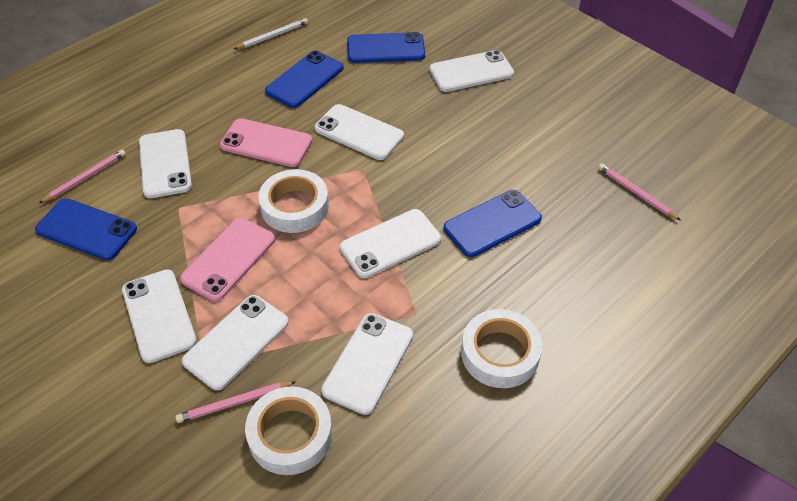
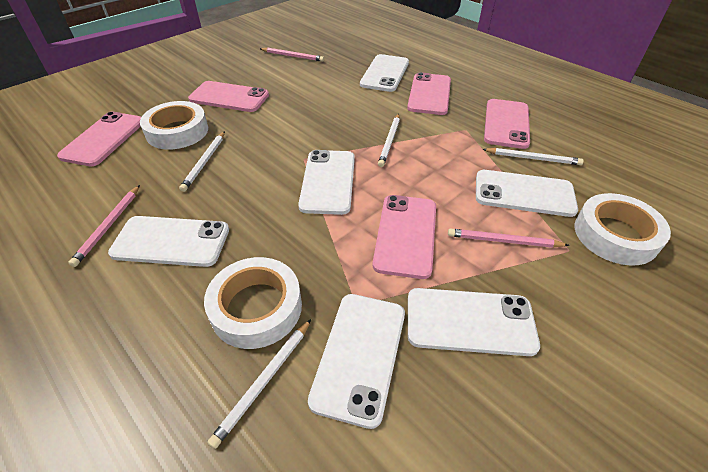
blue phone: 4 -> 0
pink phone: 2 -> 5
white pencil: 1 -> 4
white phone: 7 -> 6

